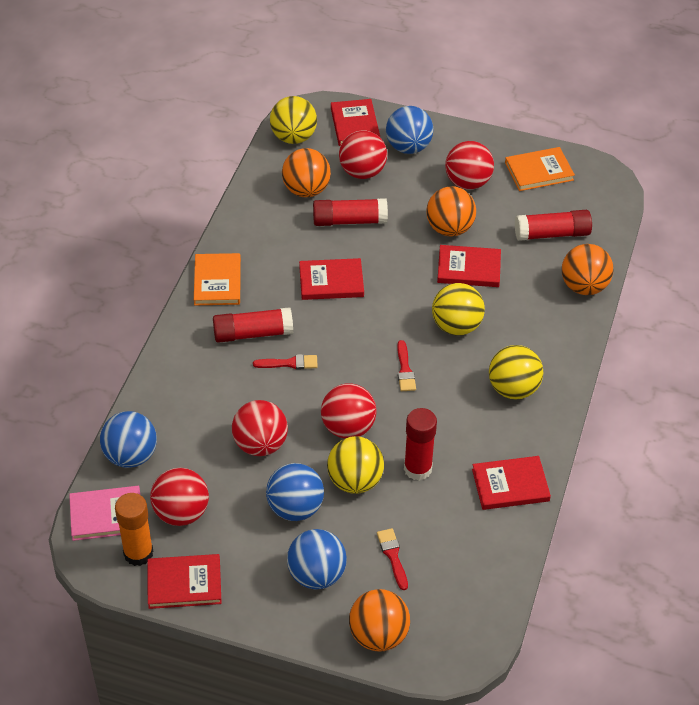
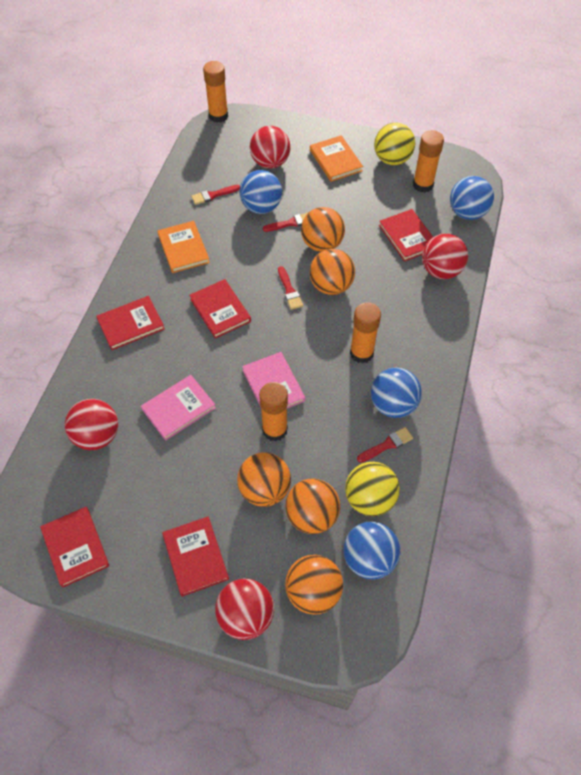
orange ball: 4 -> 5
orange glue stick: 1 -> 4
pink book: 1 -> 2
red ball: 5 -> 4
red brush: 3 -> 4
red glue stick: 4 -> 0
yellow ball: 4 -> 2

